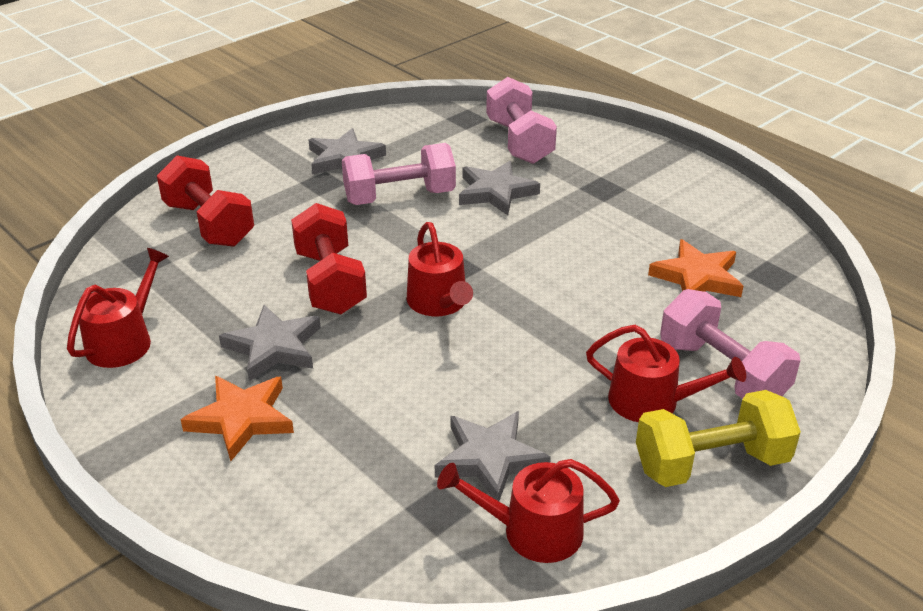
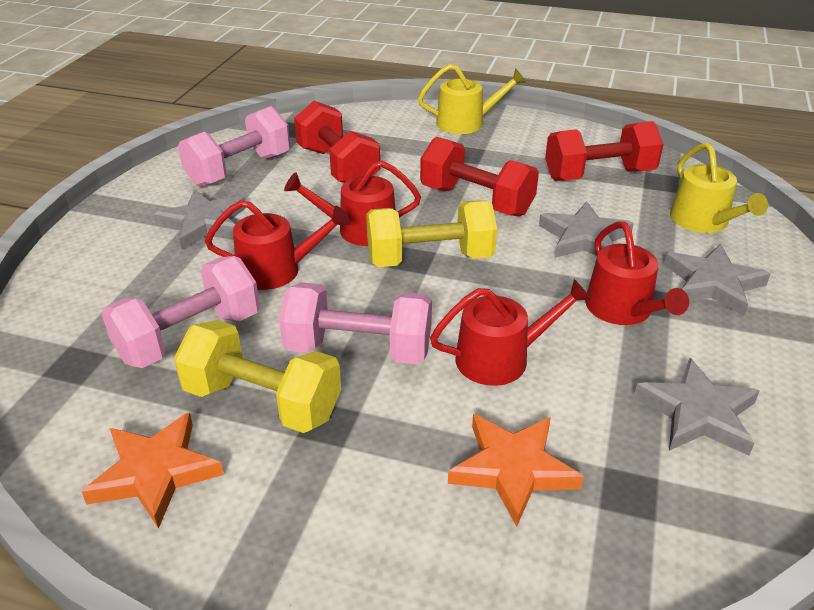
red dumbbell: 2 -> 3
yellow dumbbell: 1 -> 2
yellow watering can: 0 -> 2

